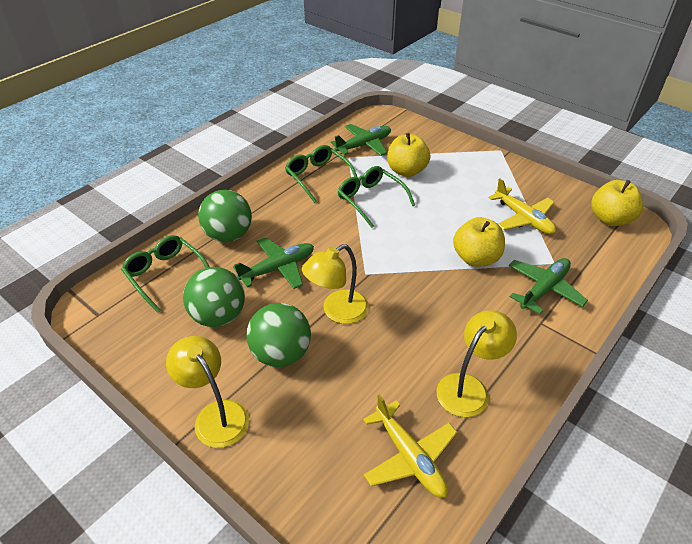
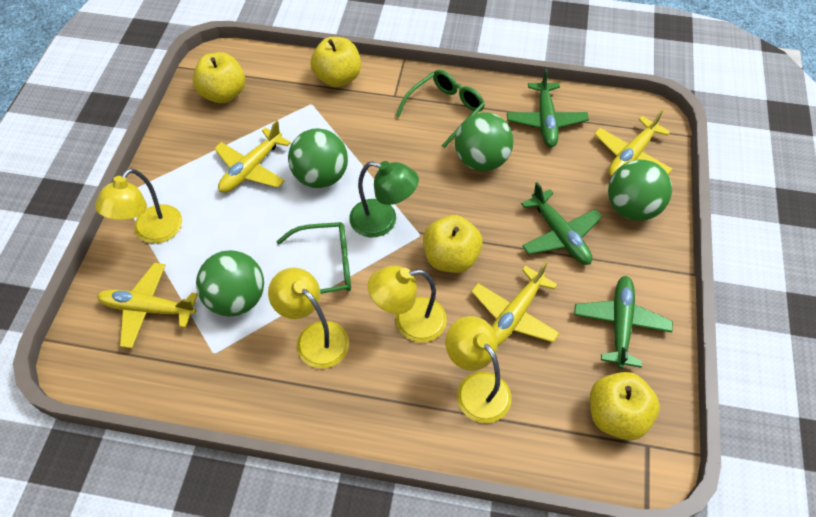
green ball: 3 -> 4
green glasses: 3 -> 2
green lamp: 0 -> 1
yellow apple: 3 -> 4
yellow lamp: 3 -> 4
yellow plane: 2 -> 4

